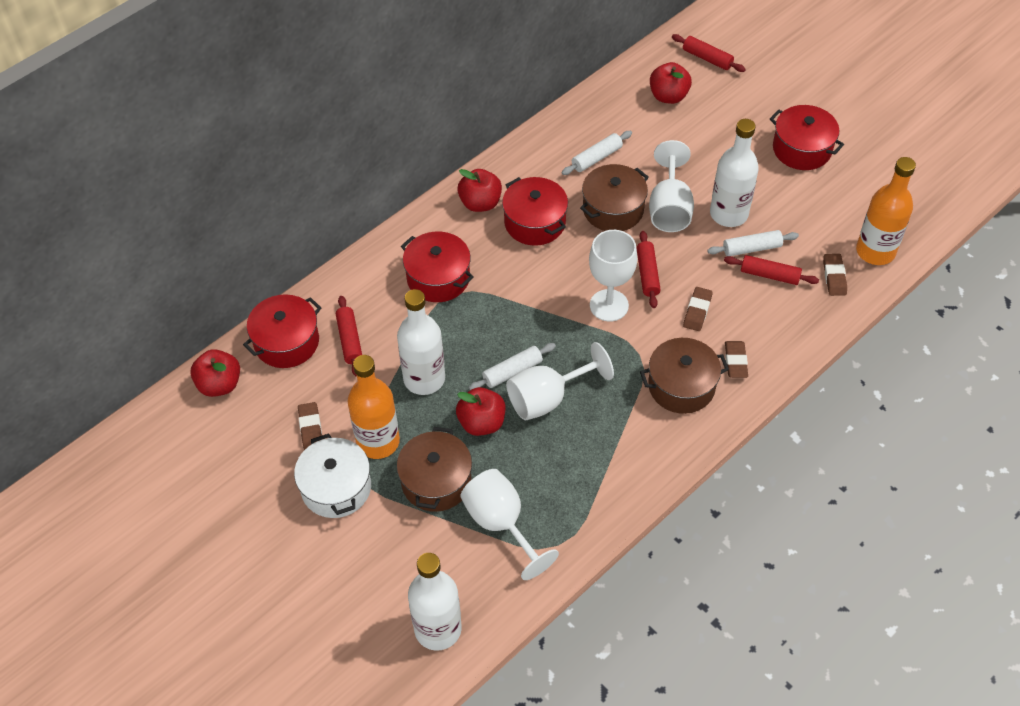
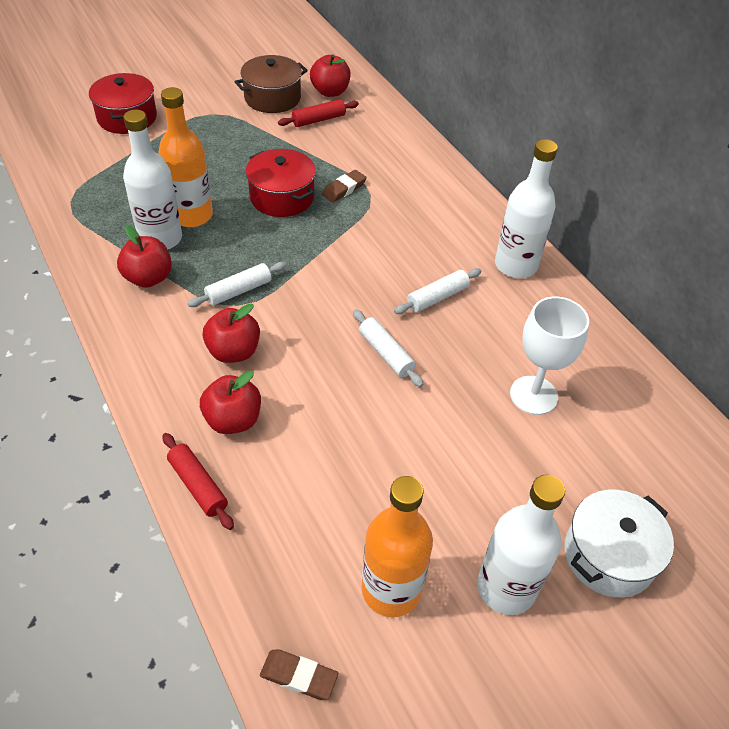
brown eraser: 4 -> 2
brown pot: 3 -> 1
red pot: 4 -> 2
red rolling pin: 4 -> 2
white goblet: 4 -> 1

